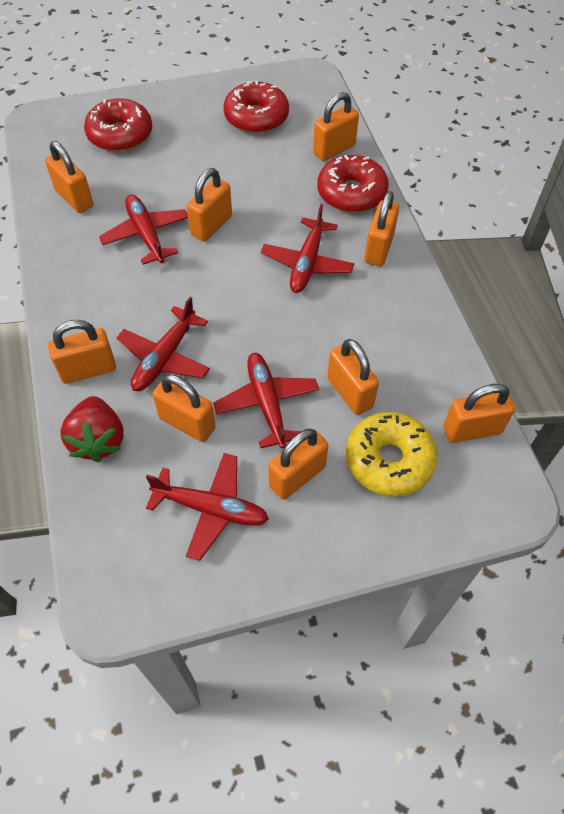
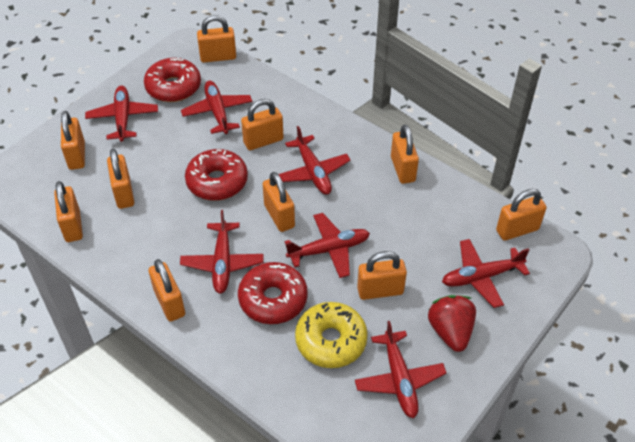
orange padlock: 9 -> 10
red plane: 5 -> 7

